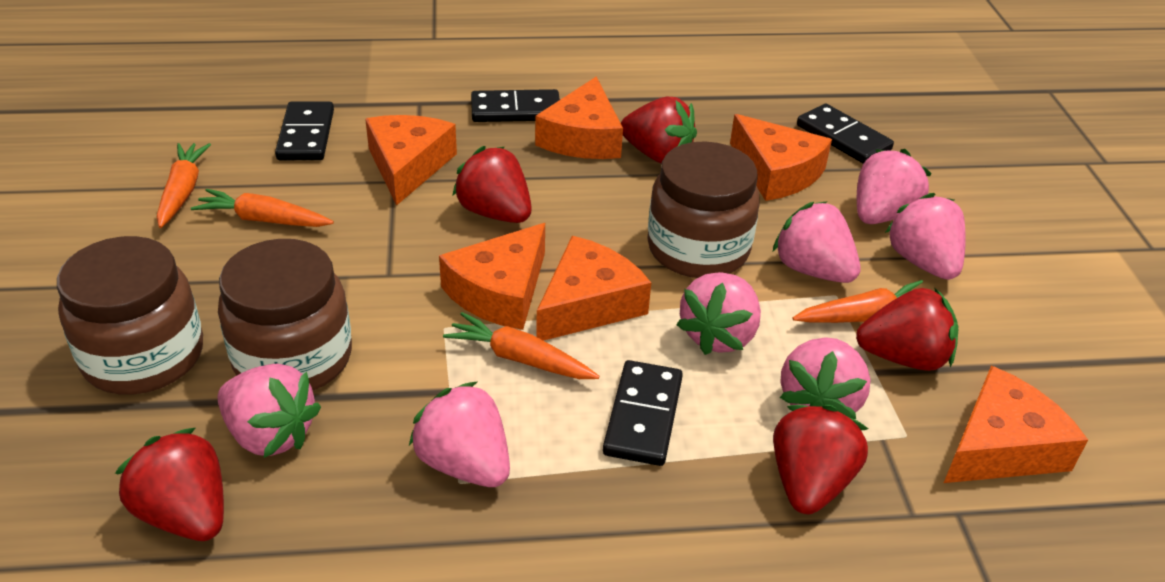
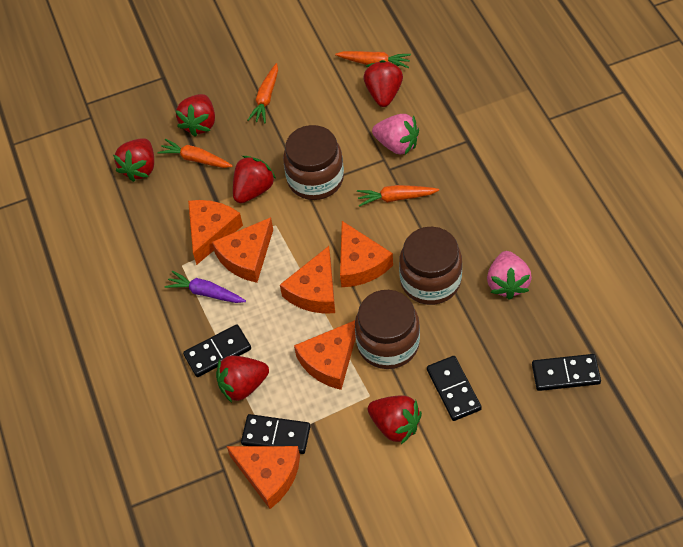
pink strawberry: 7 -> 2
purple carrot: 0 -> 1
red strawberry: 5 -> 6

